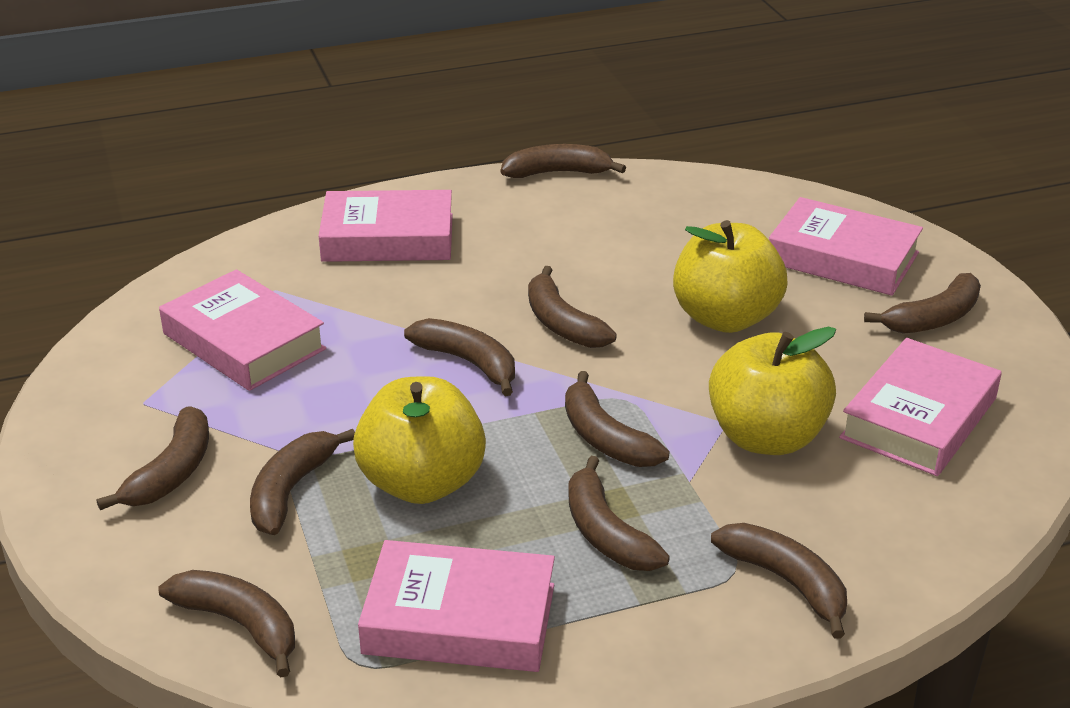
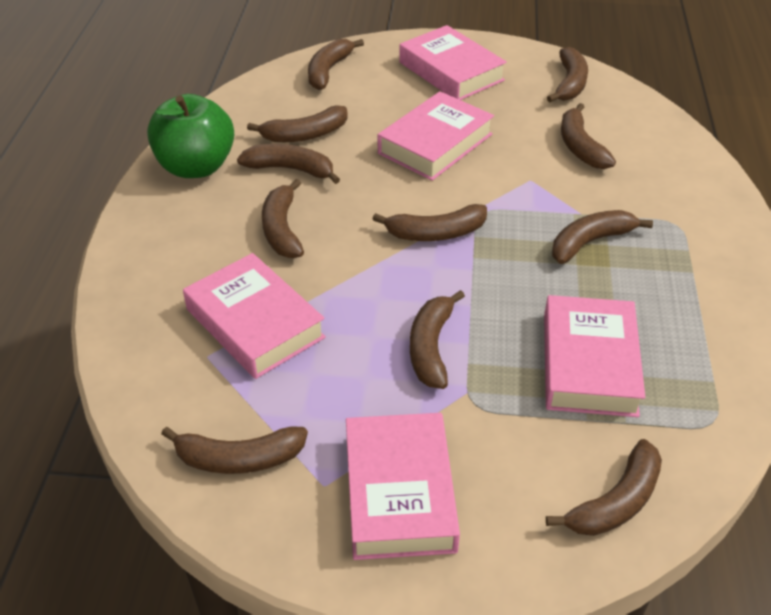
brown banana: 10 -> 11
green apple: 0 -> 1
yellow apple: 3 -> 0

